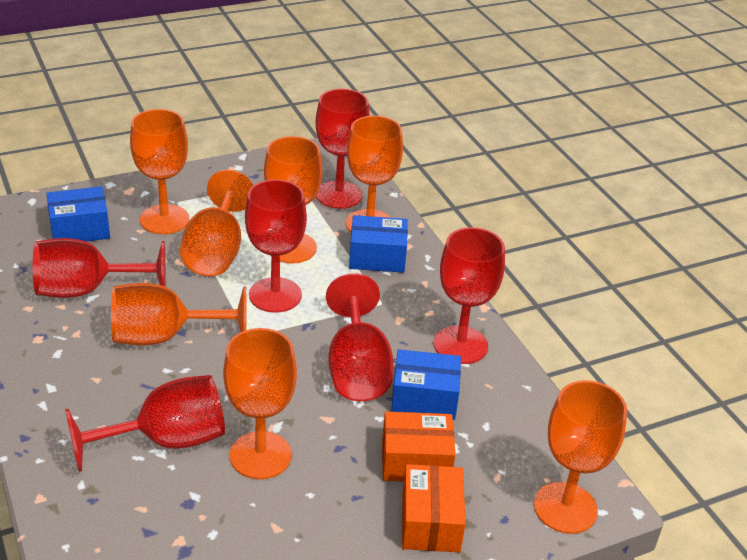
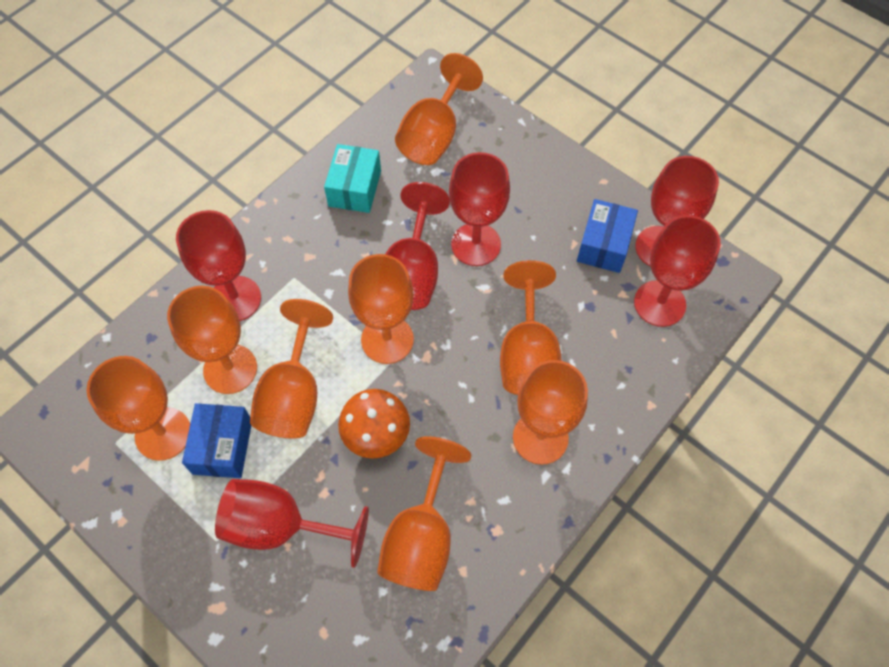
blue box: 3 -> 2
orange box: 2 -> 0
orange goblet: 7 -> 8
orange mushroom: 0 -> 1
turquoise box: 0 -> 1

